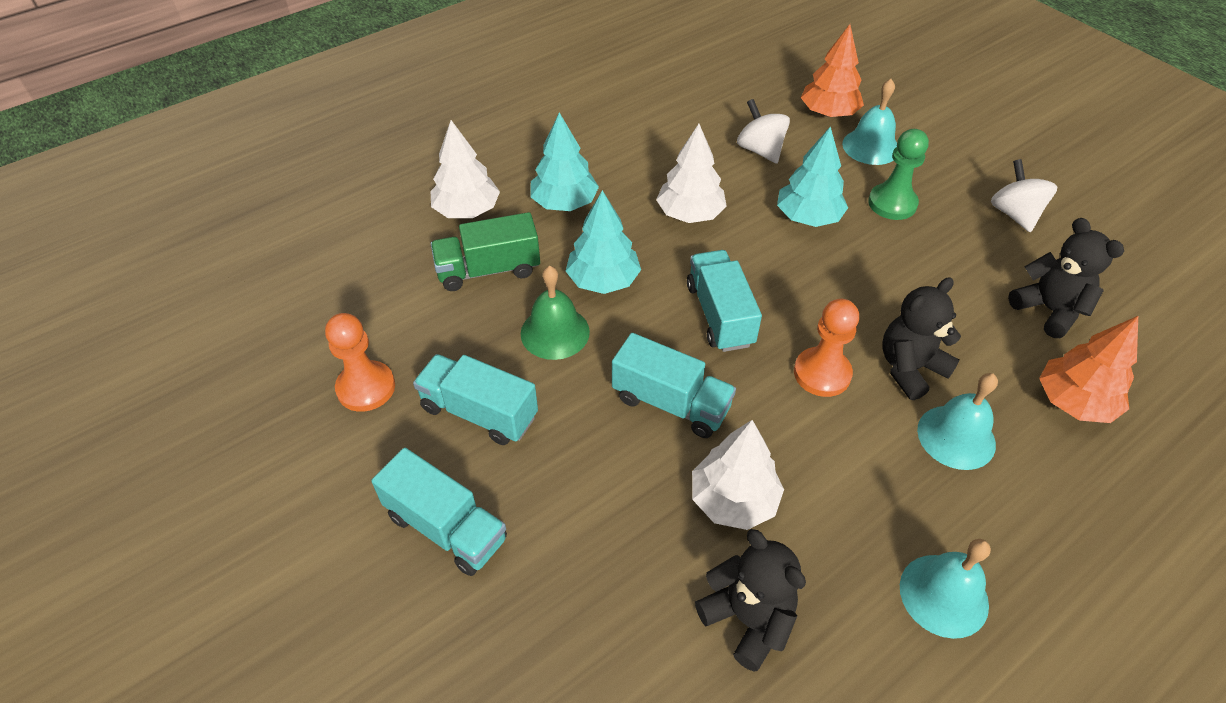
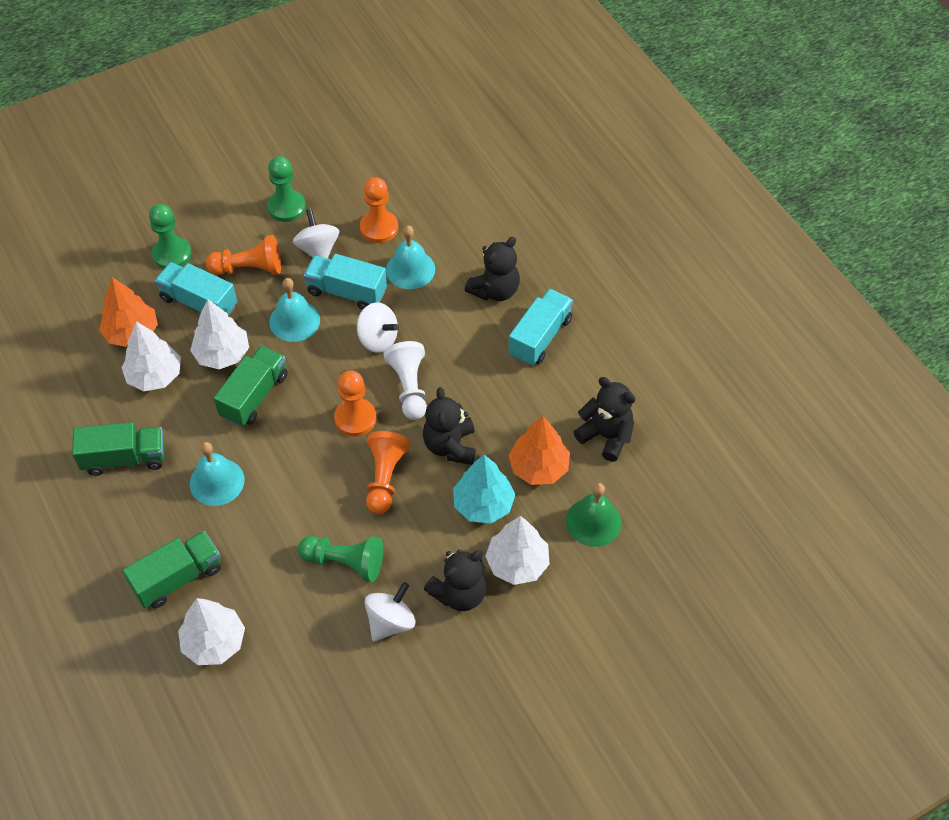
black teddy bear: 3 -> 4
green pawn: 1 -> 3
green truck: 1 -> 3
orange pawn: 2 -> 4
turquoise tree: 3 -> 1
turquoise truck: 4 -> 3
white pawn: 0 -> 1
white spinning top: 2 -> 3
white tree: 3 -> 4

